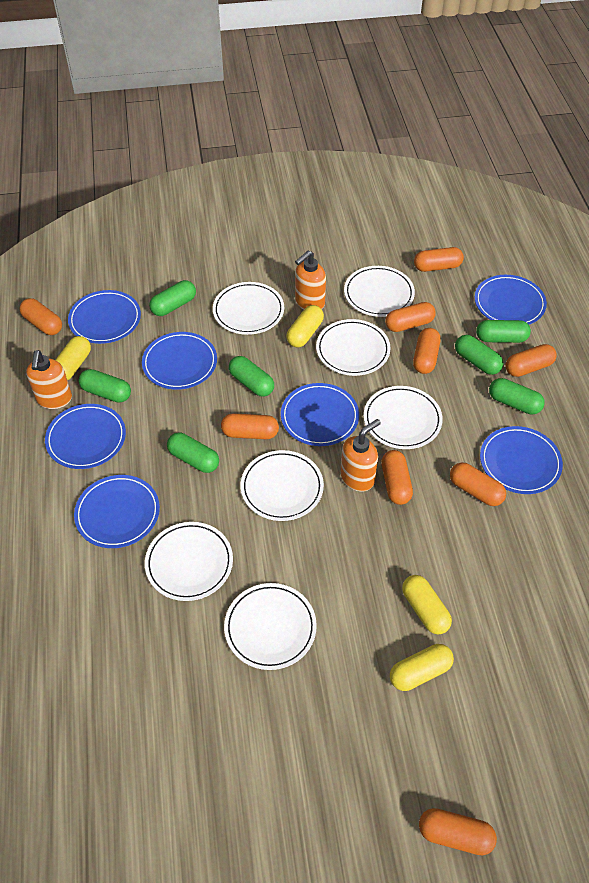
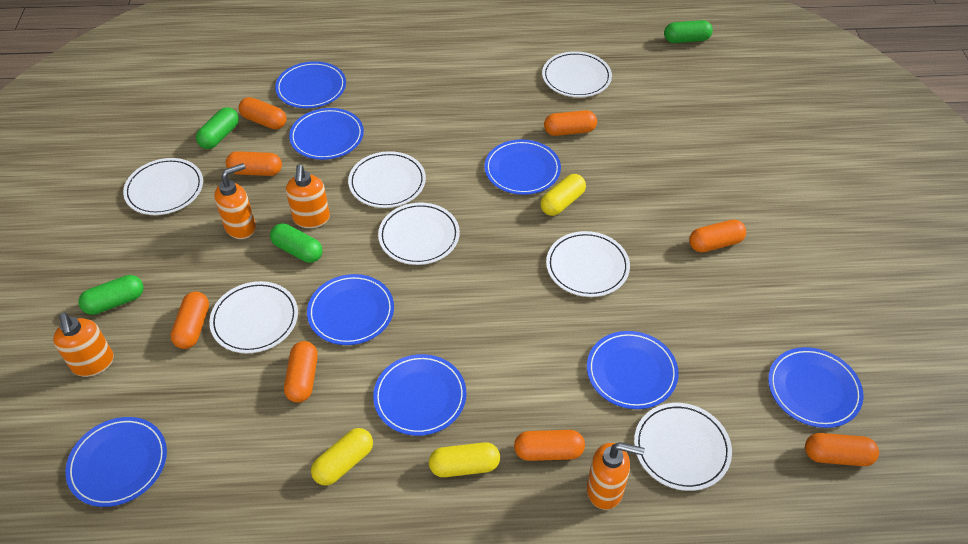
blue plate: 7 -> 8
green capsule: 7 -> 4
orange capsule: 9 -> 8
orange soap dispenser: 3 -> 4
yellow capsule: 4 -> 3

